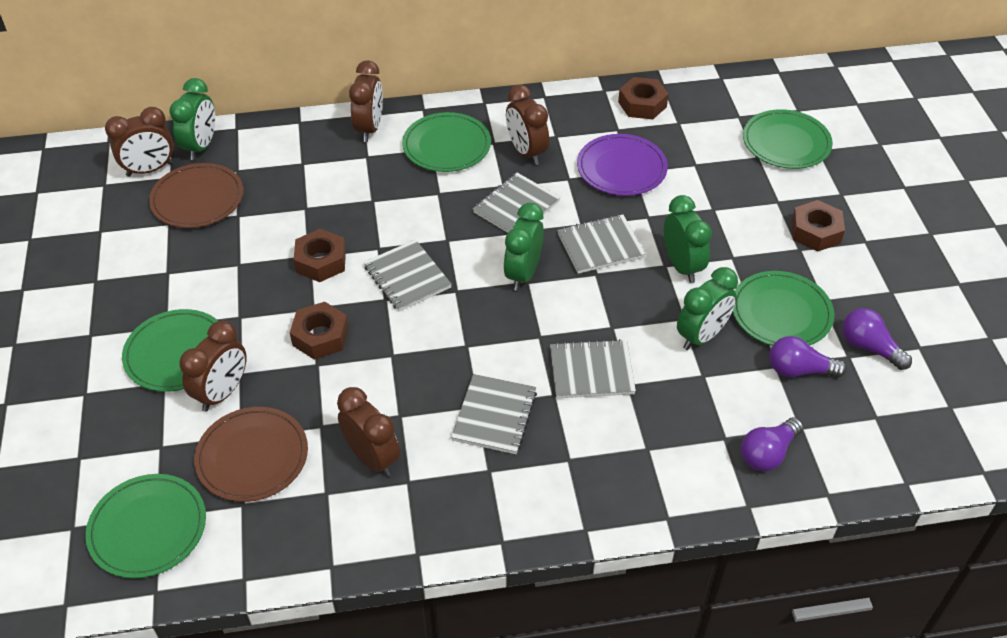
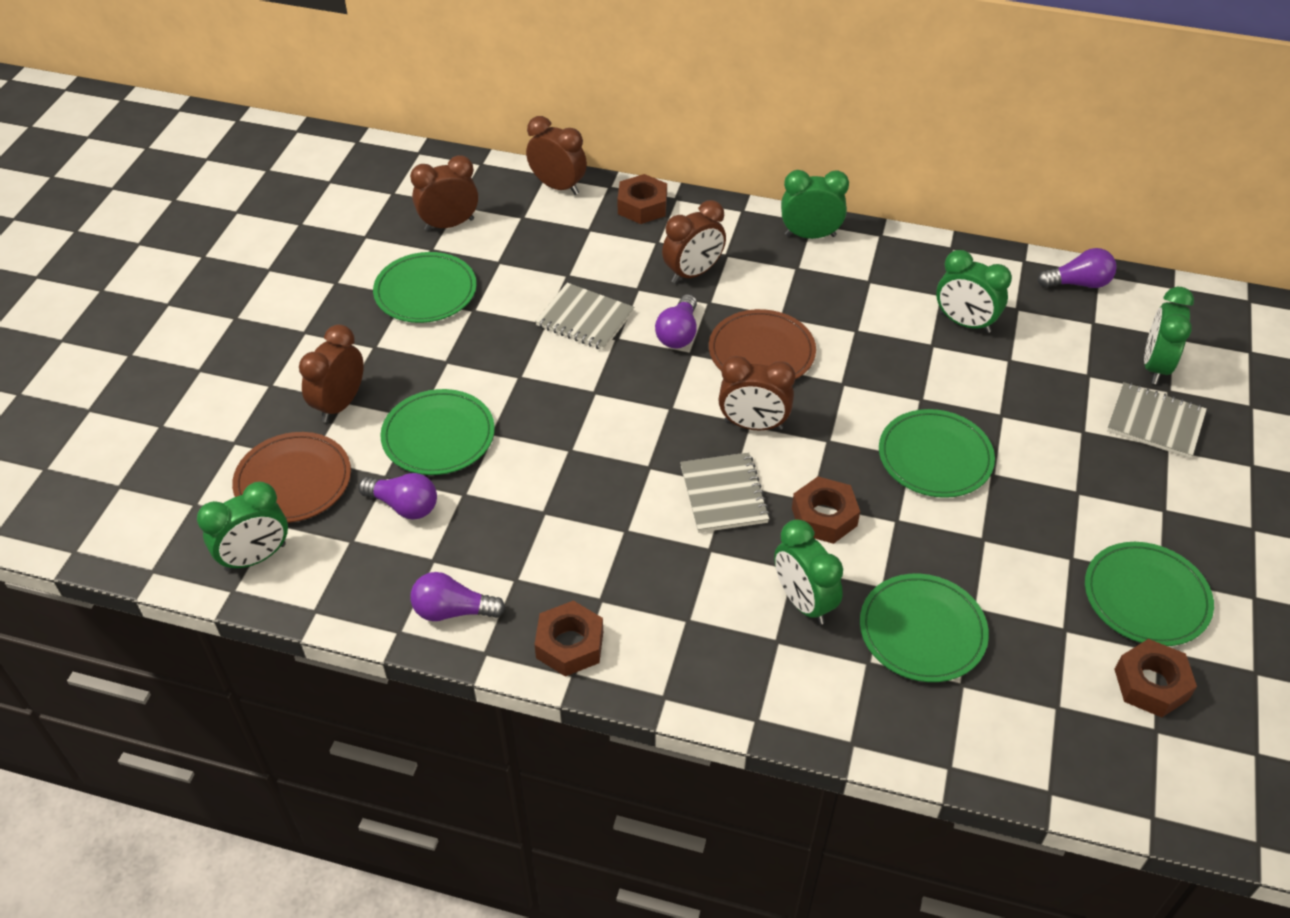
green clock: 4 -> 5
grey notebook: 5 -> 3
purple light bulb: 3 -> 4
purple plate: 1 -> 0

